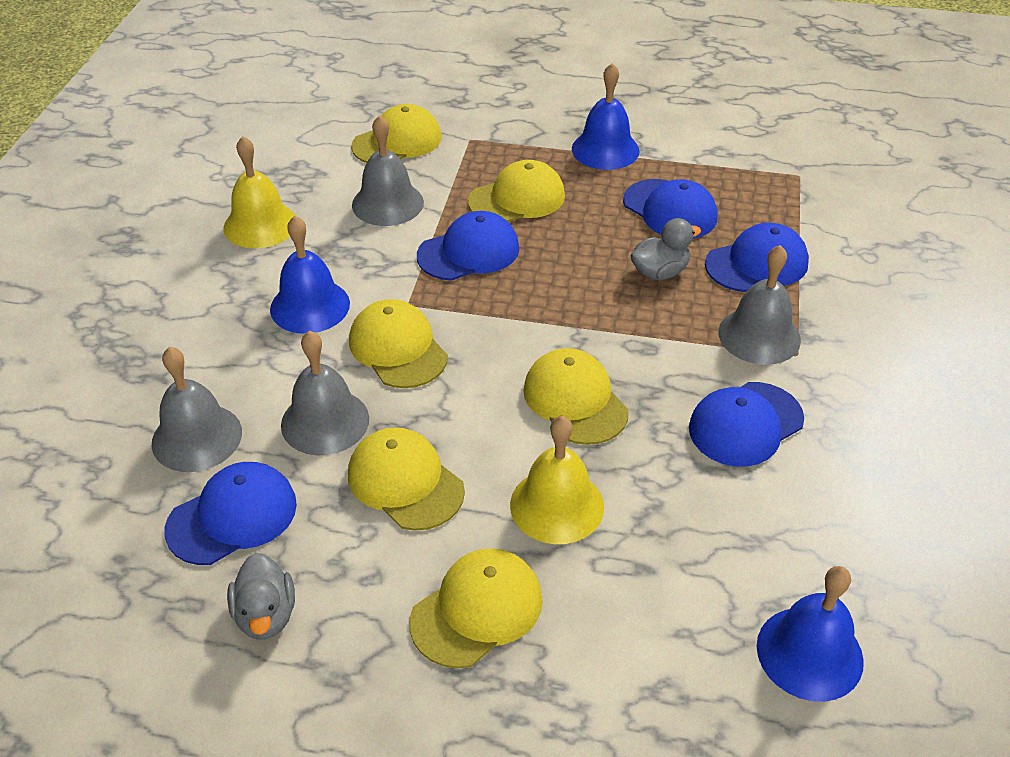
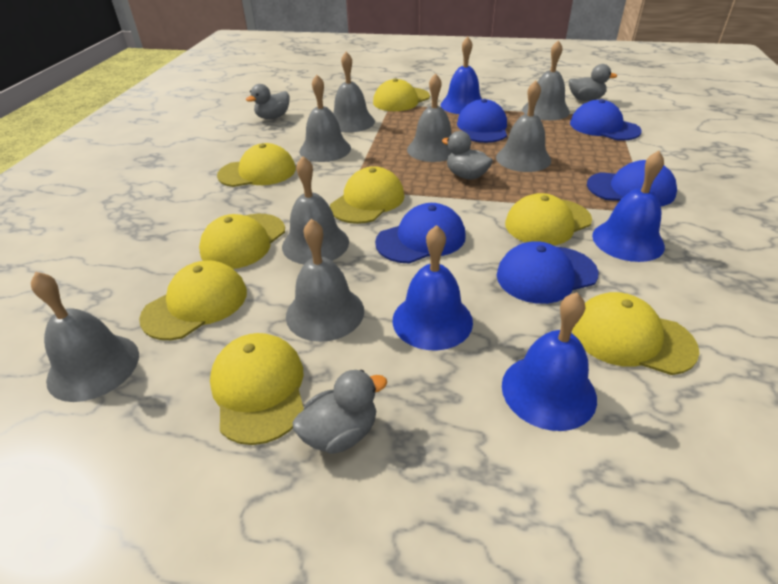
blue bell: 3 -> 4
grey bell: 4 -> 8
grey duck: 2 -> 4
yellow bell: 2 -> 0
yellow cap: 6 -> 8

